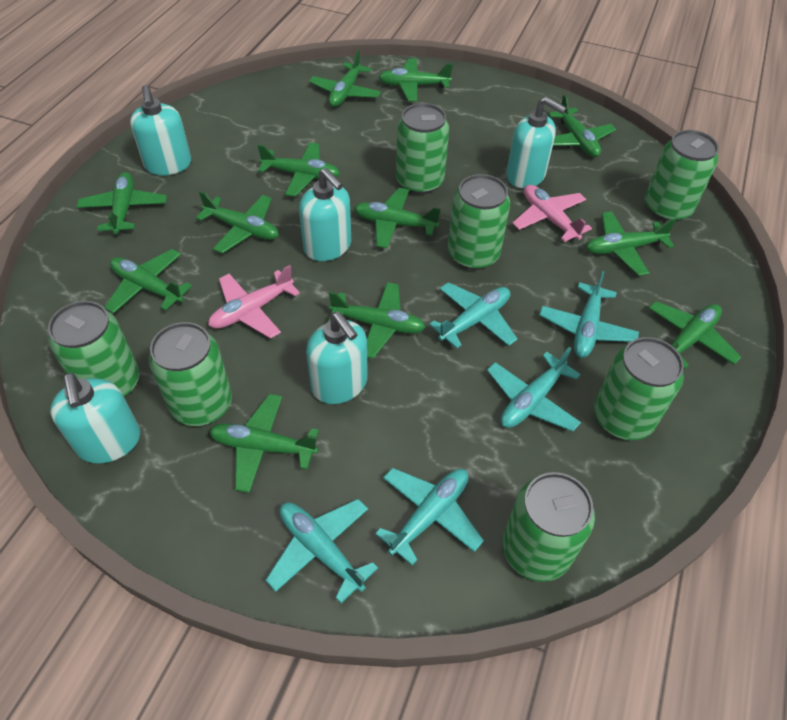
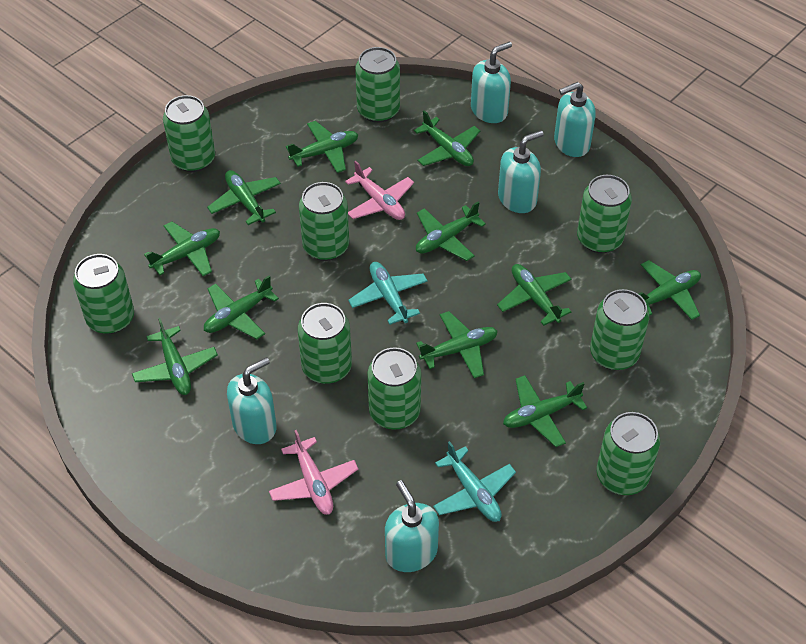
green can: 7 -> 9
green plane: 12 -> 11
turquoise plane: 5 -> 2

